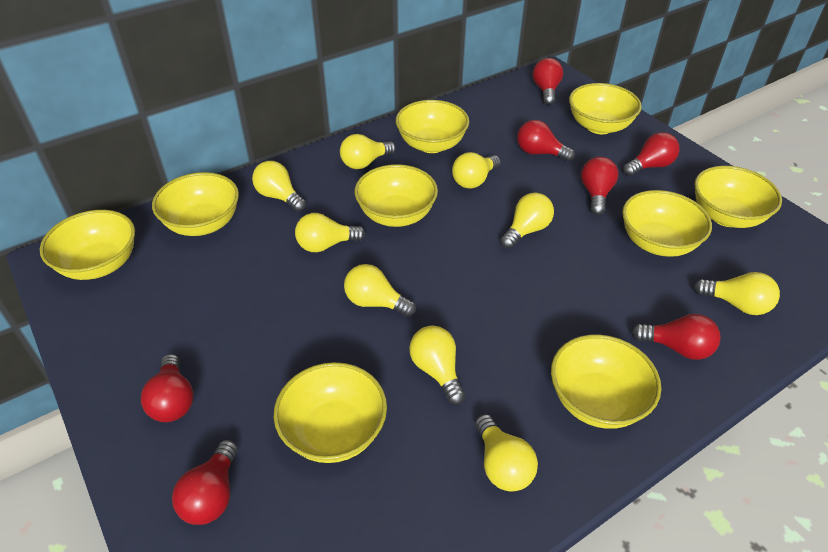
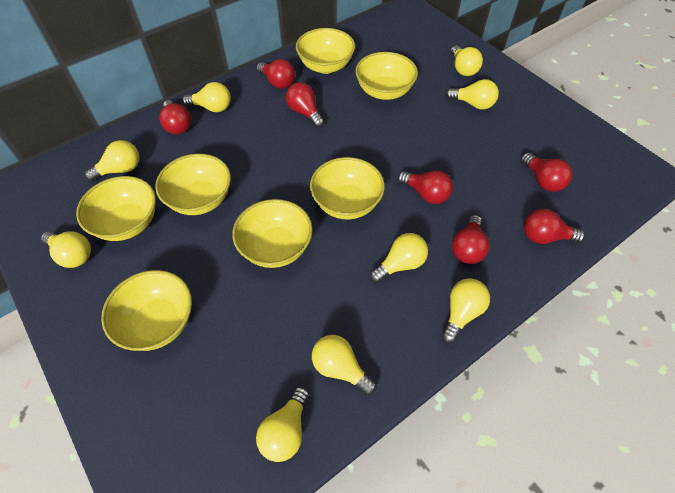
yellow bowl: 9 -> 7

